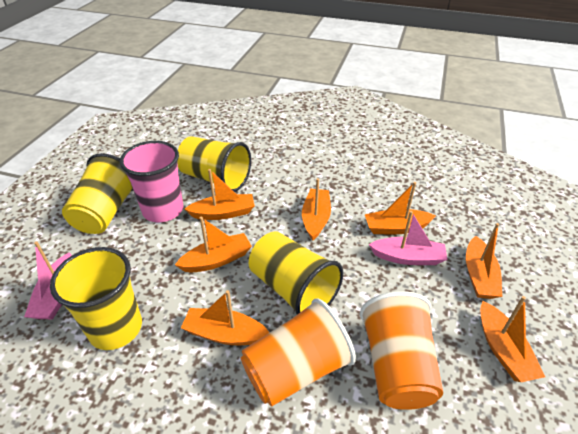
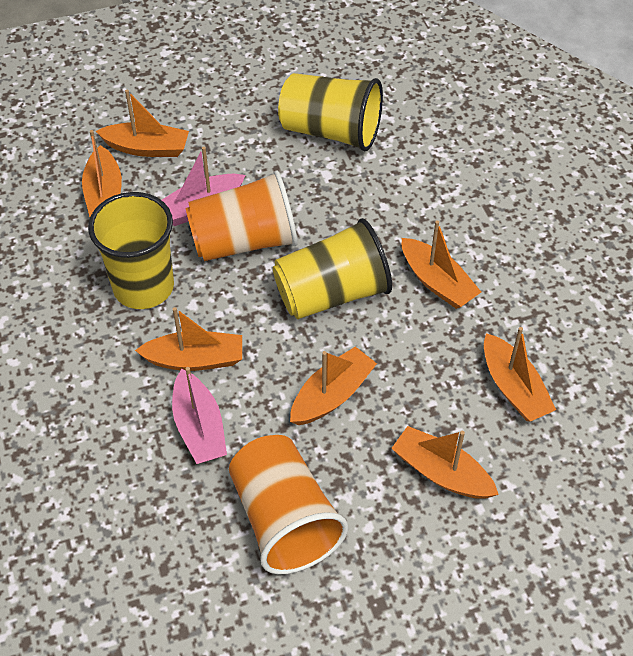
pink cup: 1 -> 0
yellow cup: 4 -> 3

